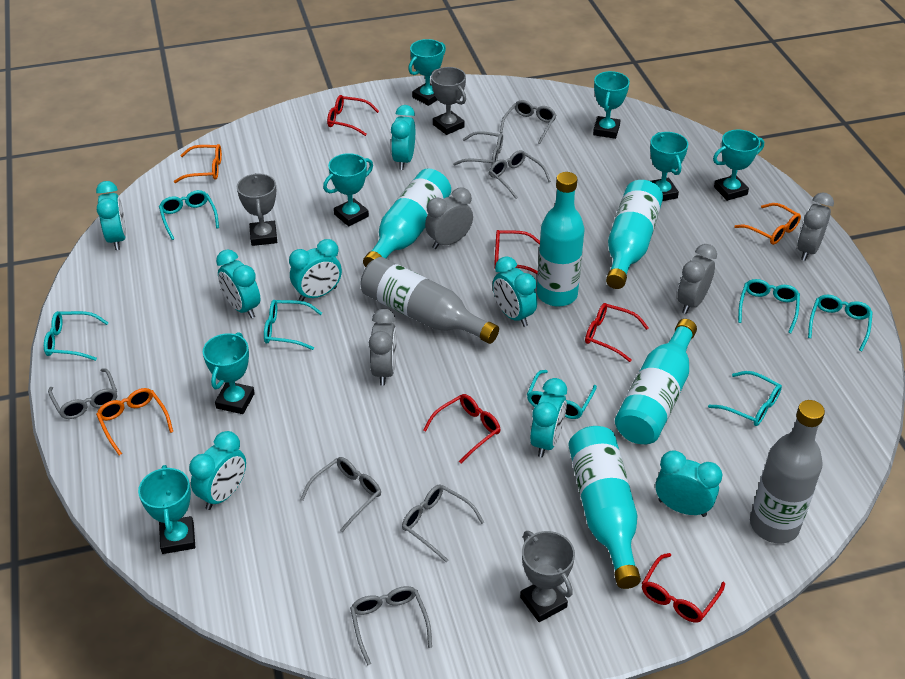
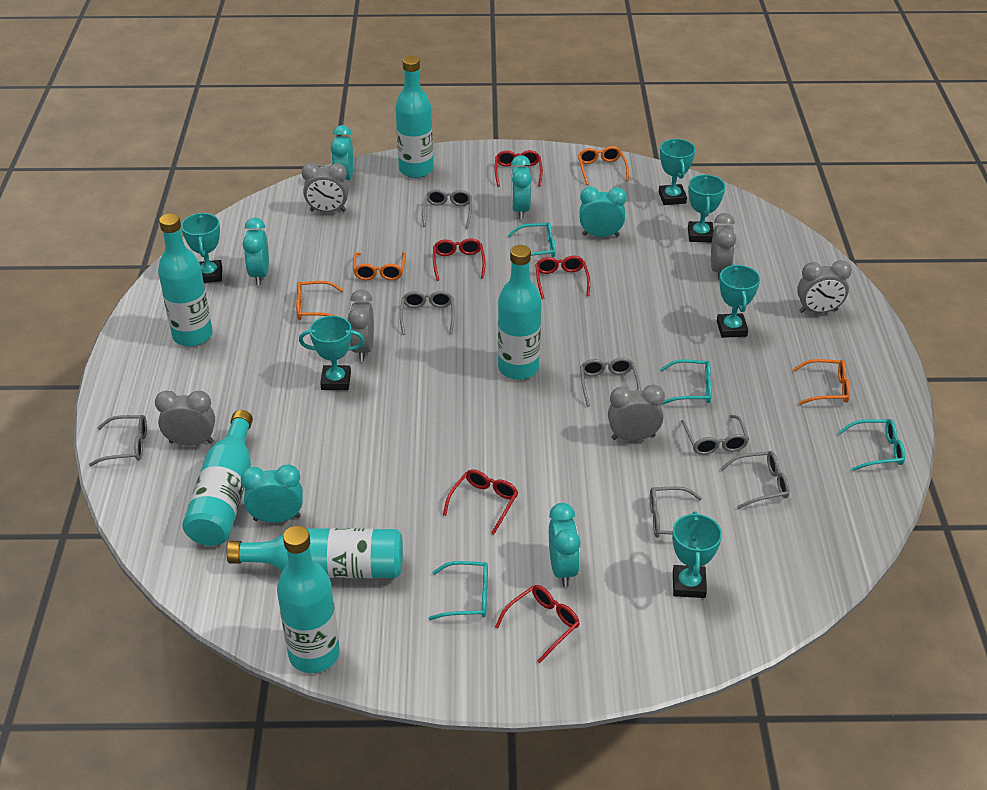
grey bottle: 2 -> 0
grey clock: 4 -> 6
grey trophy: 3 -> 0
orange glasses: 3 -> 4
turquoise bottle: 5 -> 6
turquoise clock: 8 -> 6
turquoise glasses: 7 -> 4
turquoise trophy: 7 -> 6

